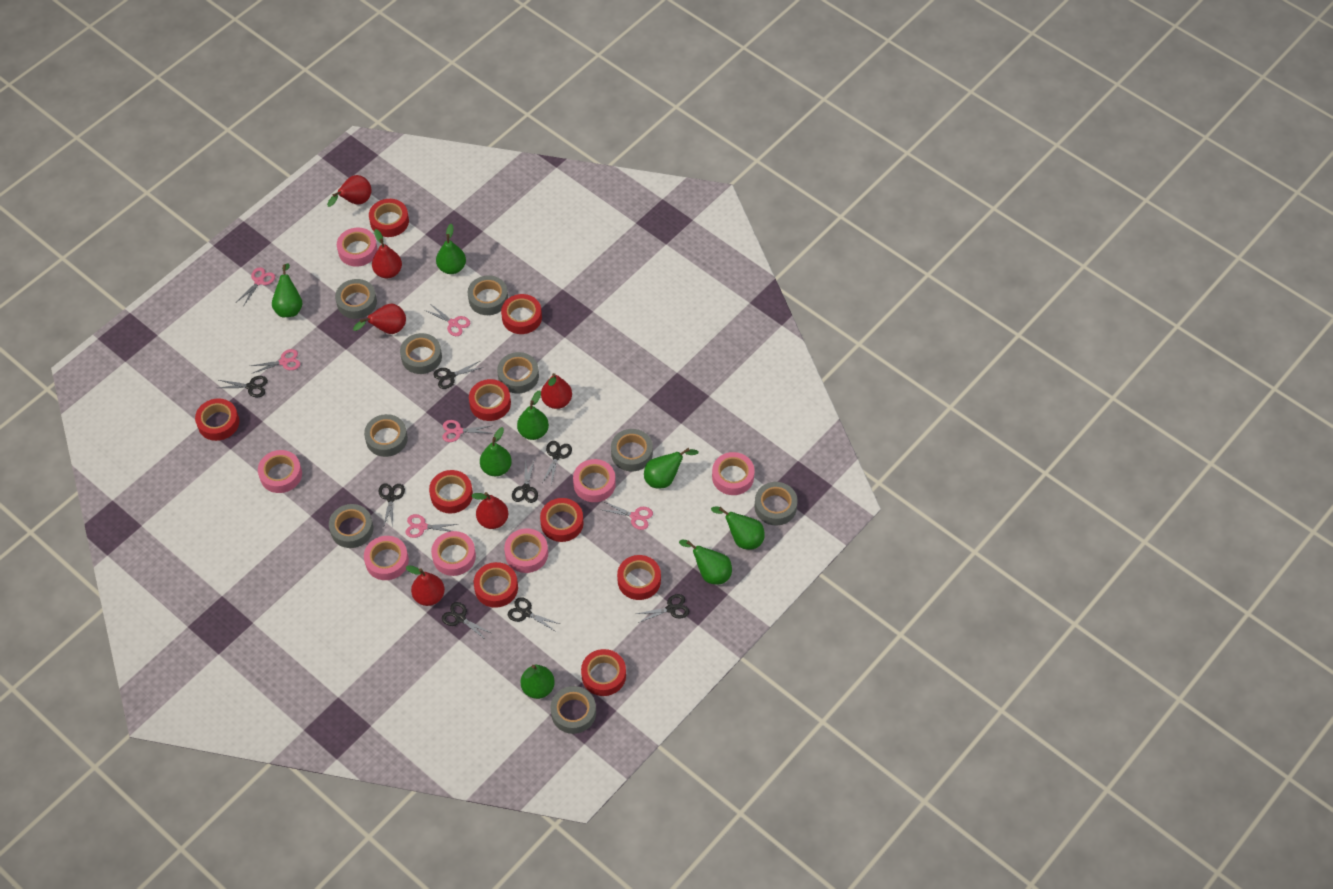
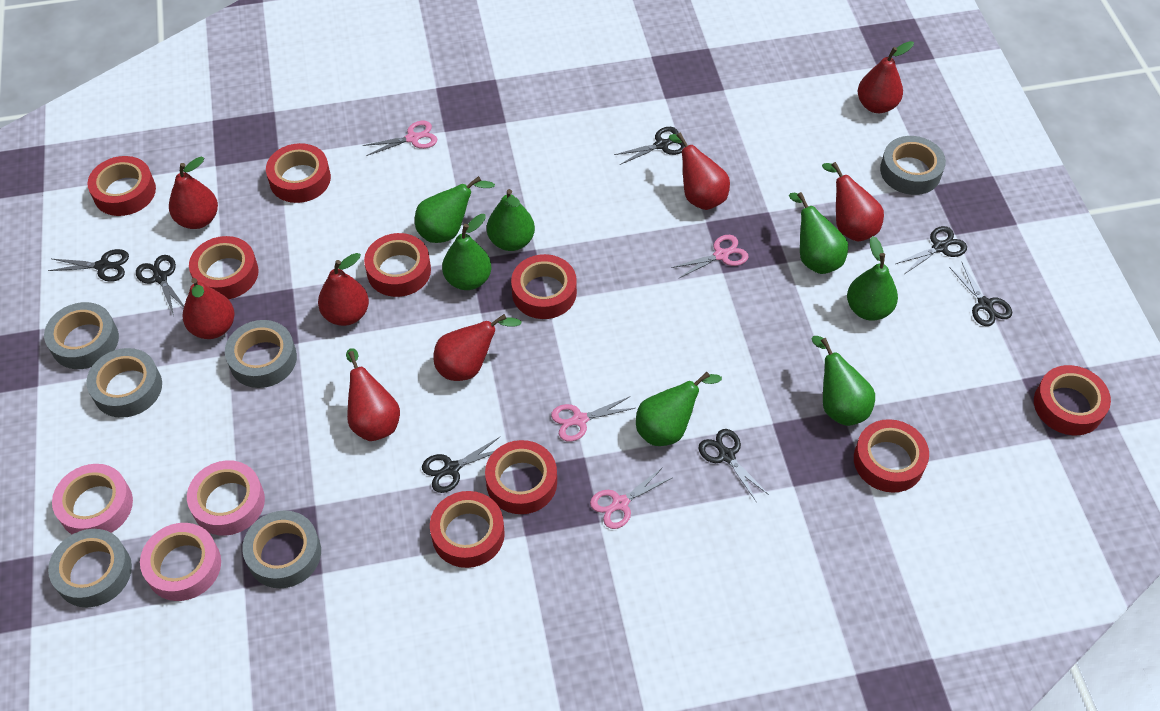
black scissors: 8 -> 7
green pear: 8 -> 7
grey tape: 9 -> 6
pink scissors: 6 -> 4
pink tape: 7 -> 3
red pear: 6 -> 8

